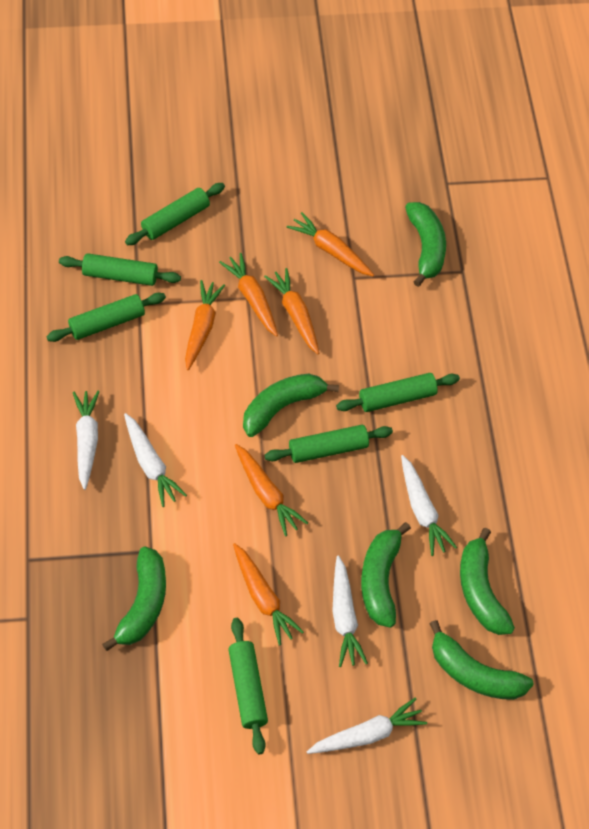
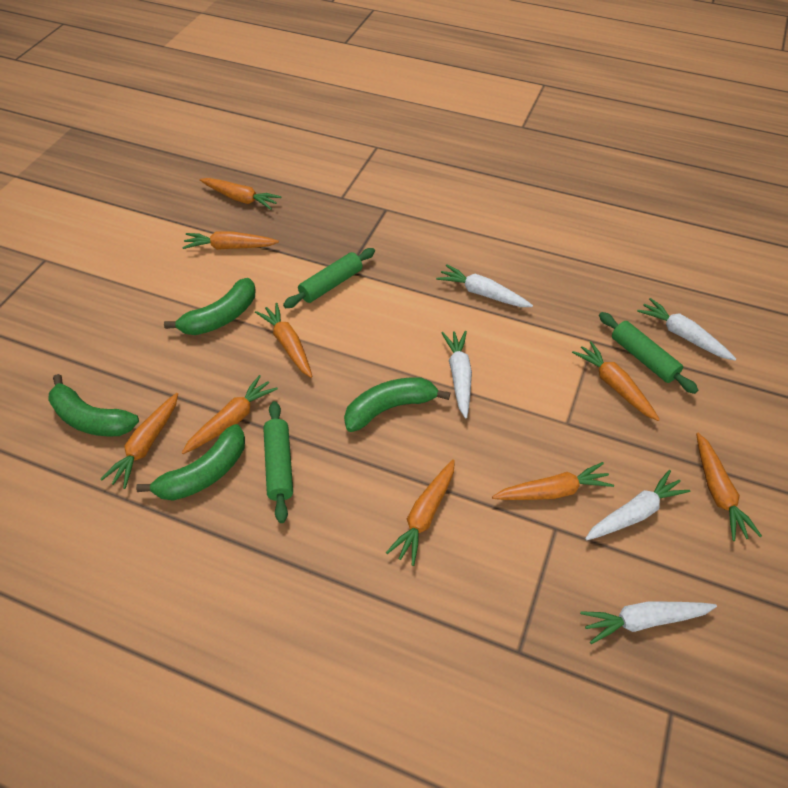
green banana: 6 -> 4
green rolling pin: 6 -> 3
orange carrot: 6 -> 9

